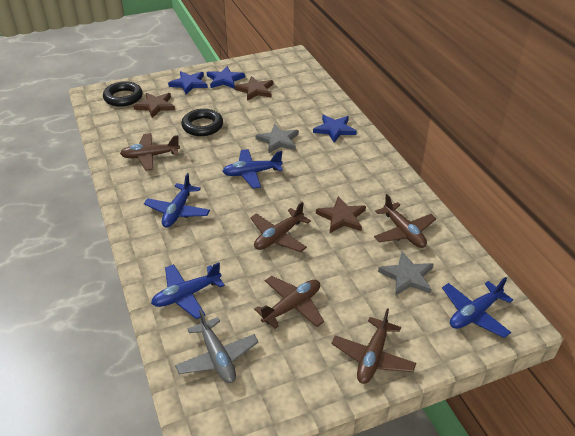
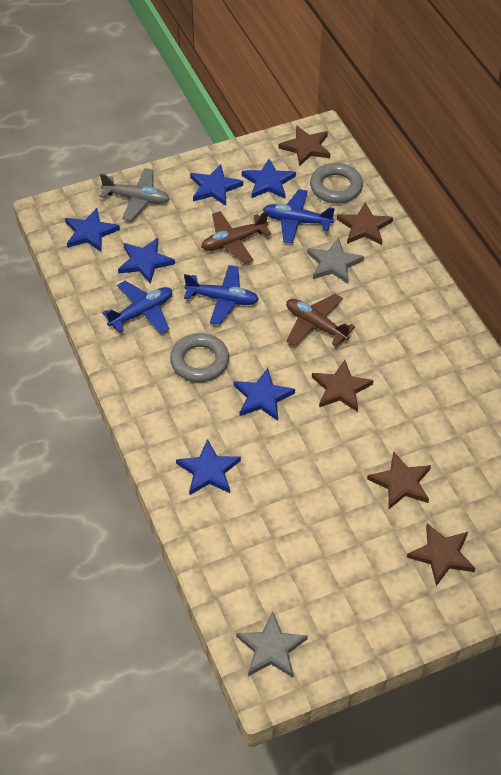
black ring: 2 -> 0
blue plane: 4 -> 3
blue star: 3 -> 6
brown plane: 5 -> 2
brown star: 3 -> 5
grey ring: 0 -> 2

